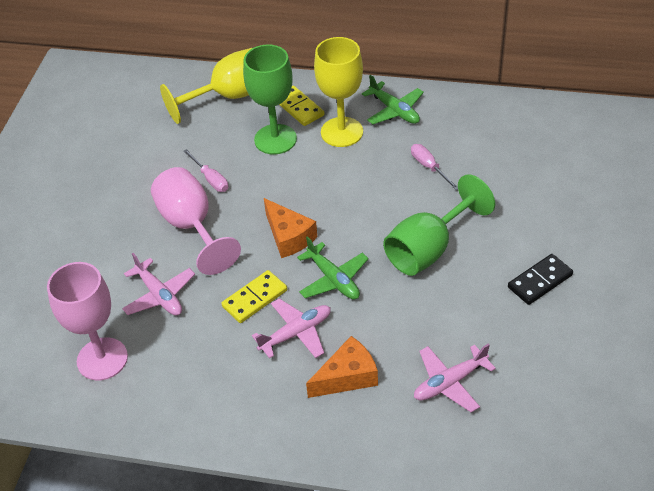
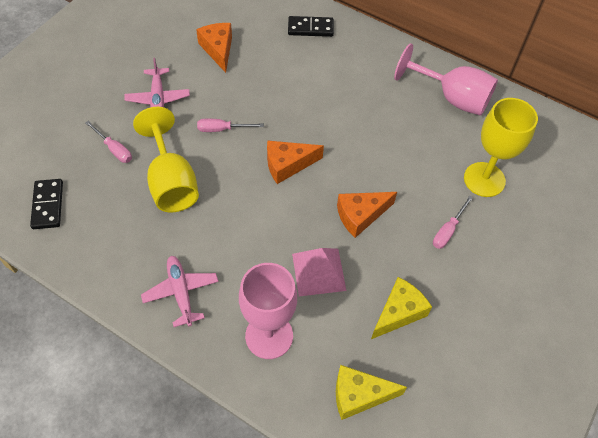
black domino: 1 -> 2
green goblet: 2 -> 0
green plane: 2 -> 0
orange cheese: 2 -> 3
pink plane: 3 -> 2
pink pyramid: 0 -> 1
pink screwdriver: 2 -> 3
yellow cheese: 0 -> 2
yellow domino: 2 -> 0

